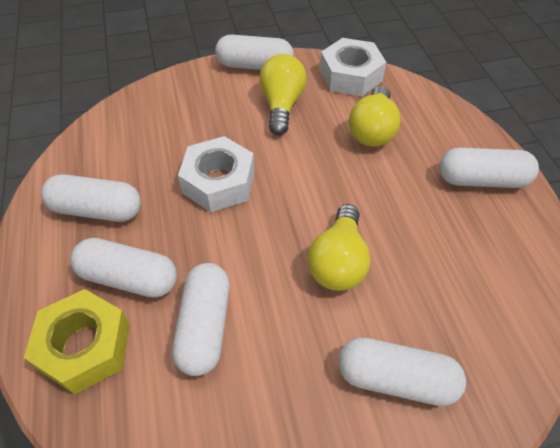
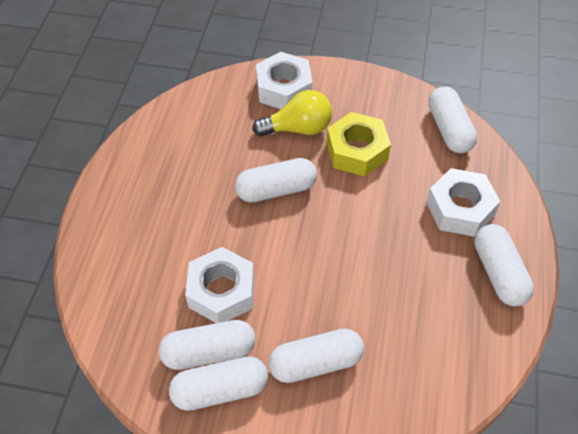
white nut: 2 -> 3
yellow light bulb: 3 -> 1

